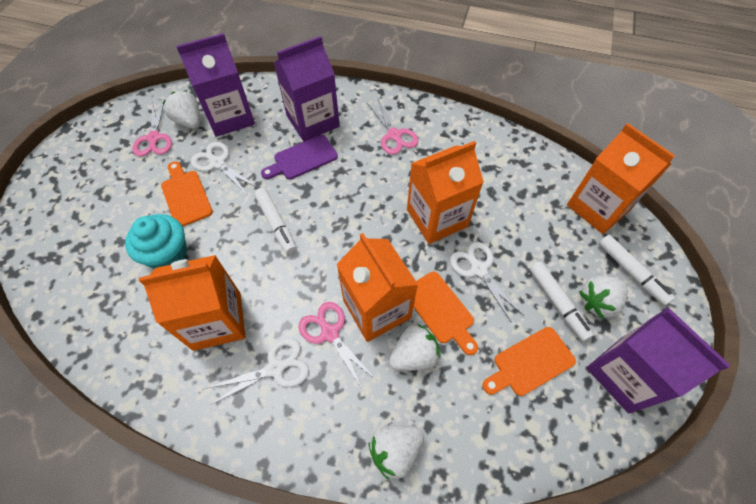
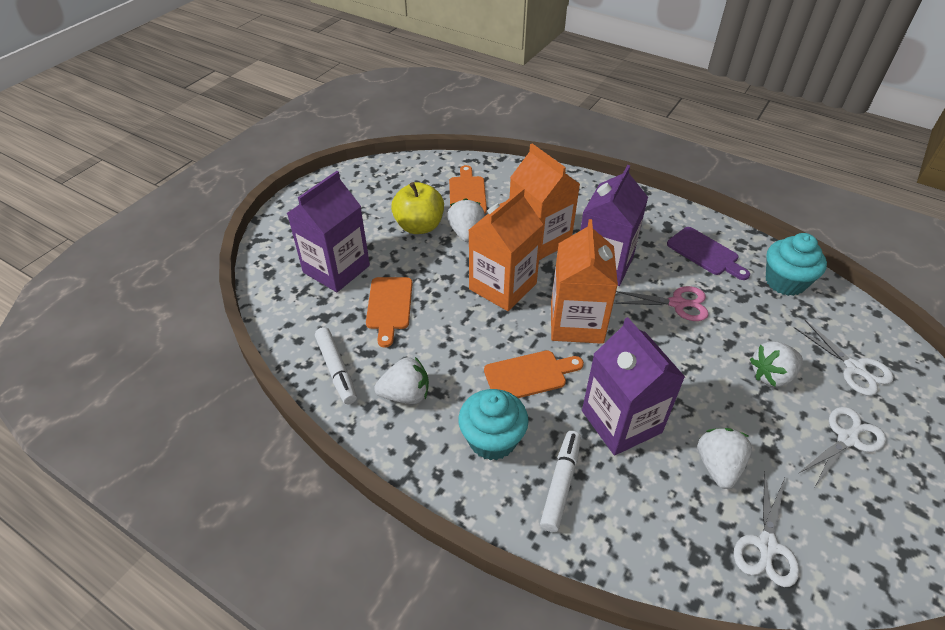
orange carton: 4 -> 3
pink scissors: 3 -> 1
turquoise cupcake: 1 -> 2
white marker: 3 -> 2
yellow apple: 0 -> 1

